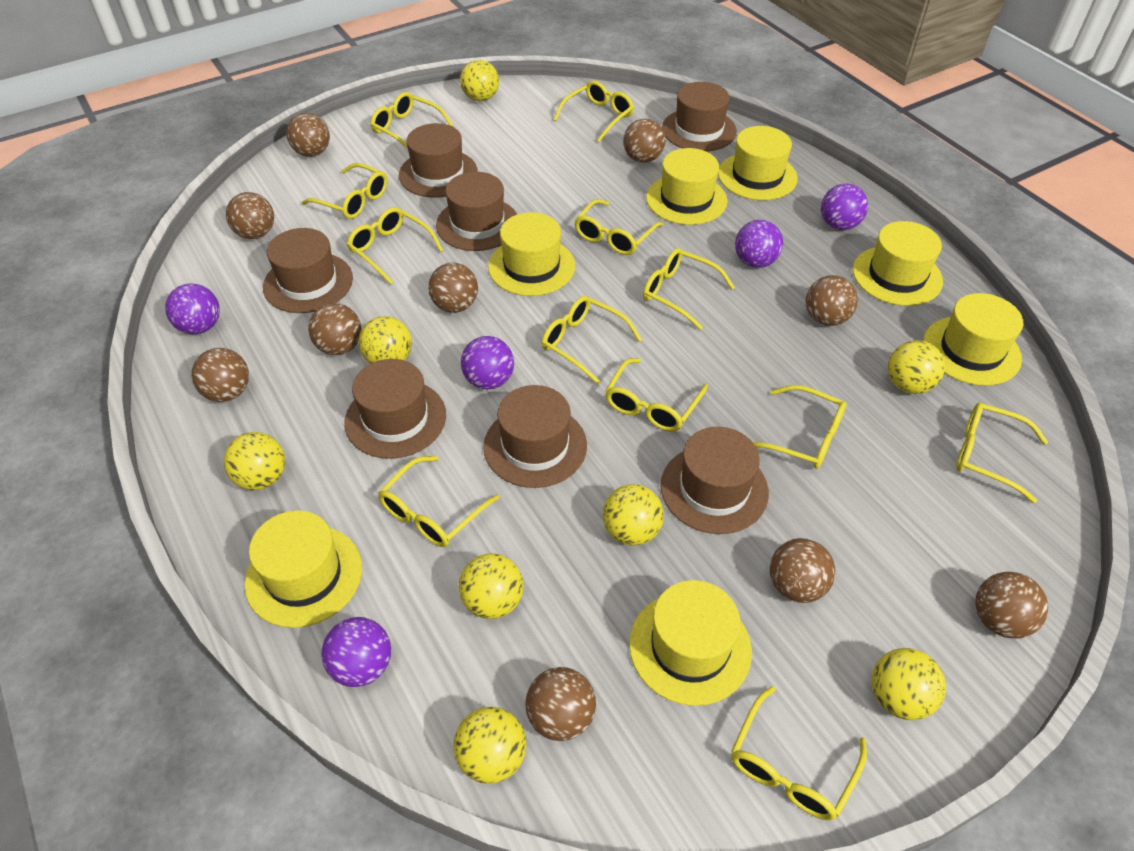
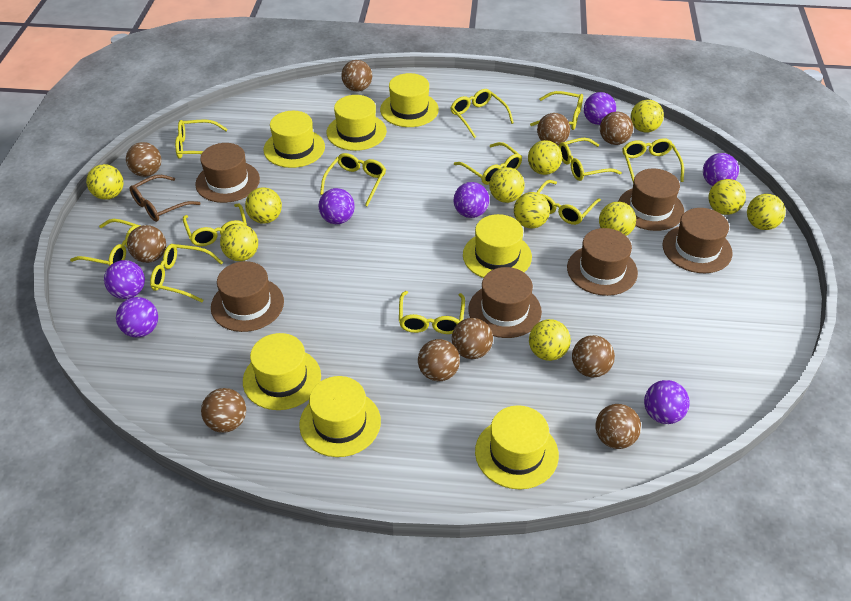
brown glasses: 0 -> 1
brown hat: 7 -> 6
purple ball: 5 -> 7
yellow ball: 8 -> 11

